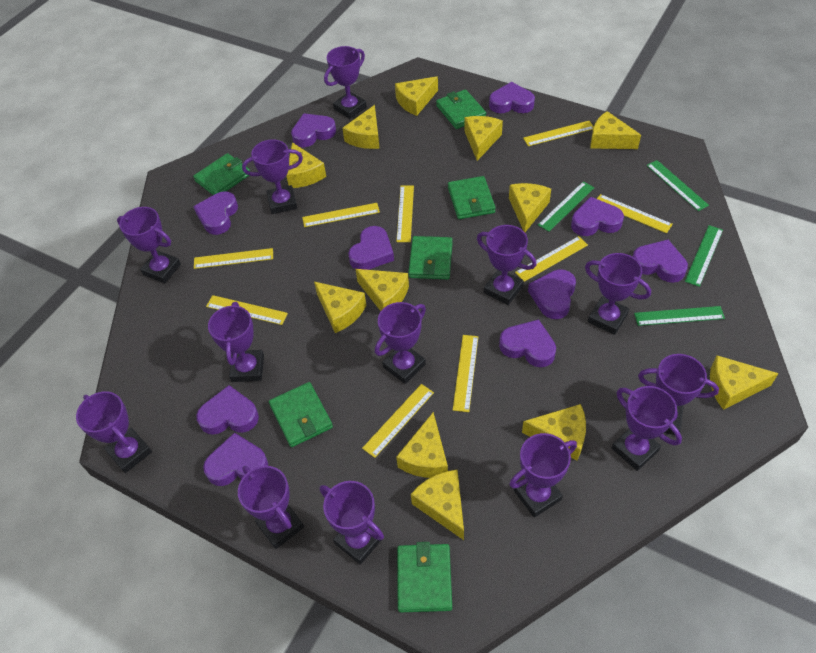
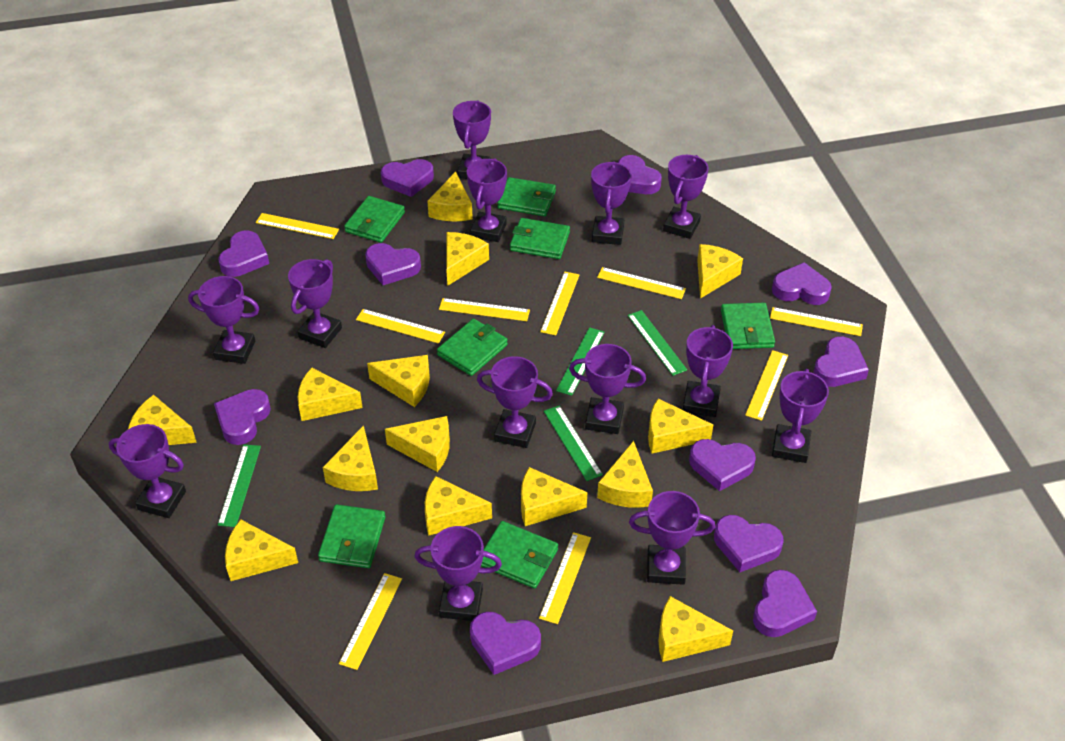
green wallet: 6 -> 7
purple heart: 10 -> 11
yellow cheese: 12 -> 14

